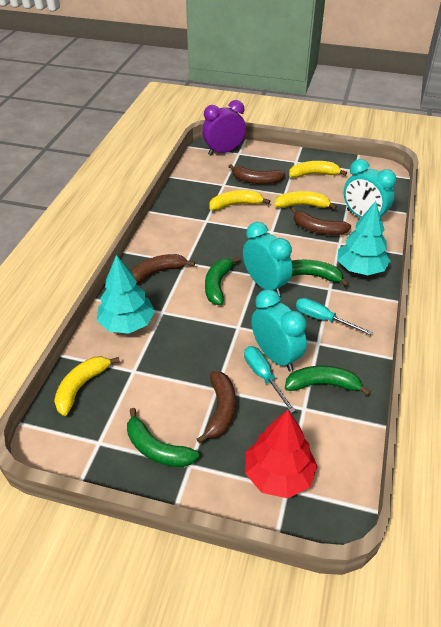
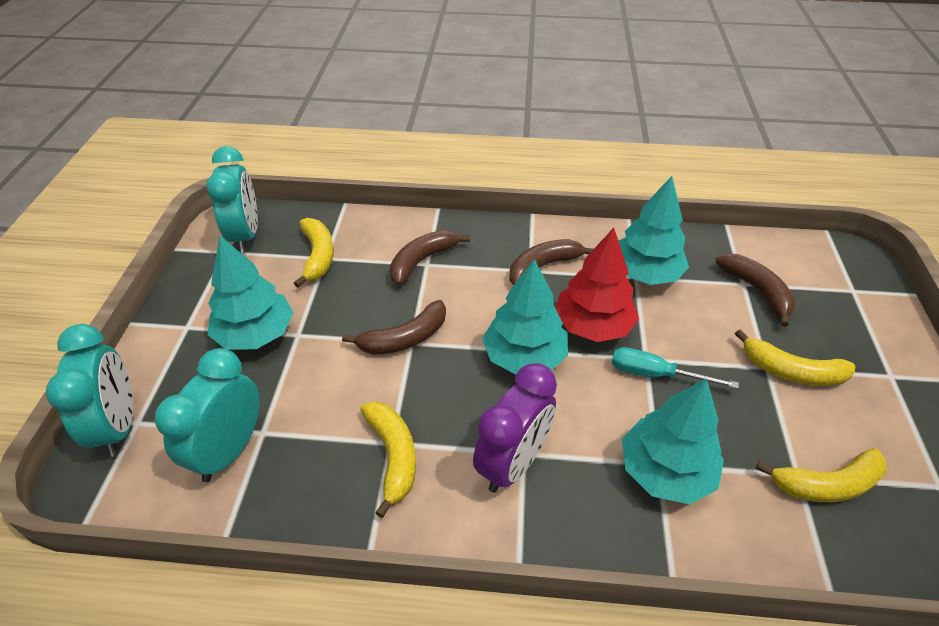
green banana: 4 -> 0
turquoise screwdriver: 2 -> 1
turquoise tree: 2 -> 4

